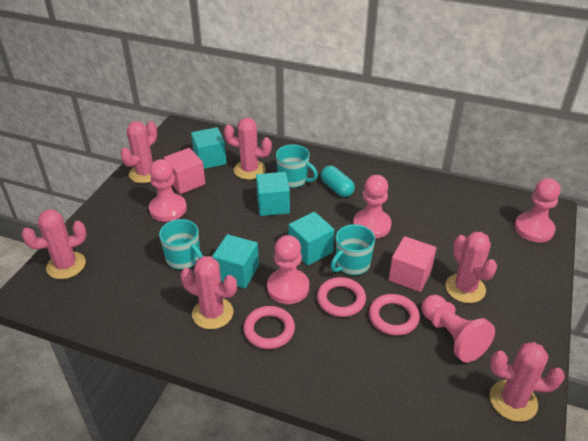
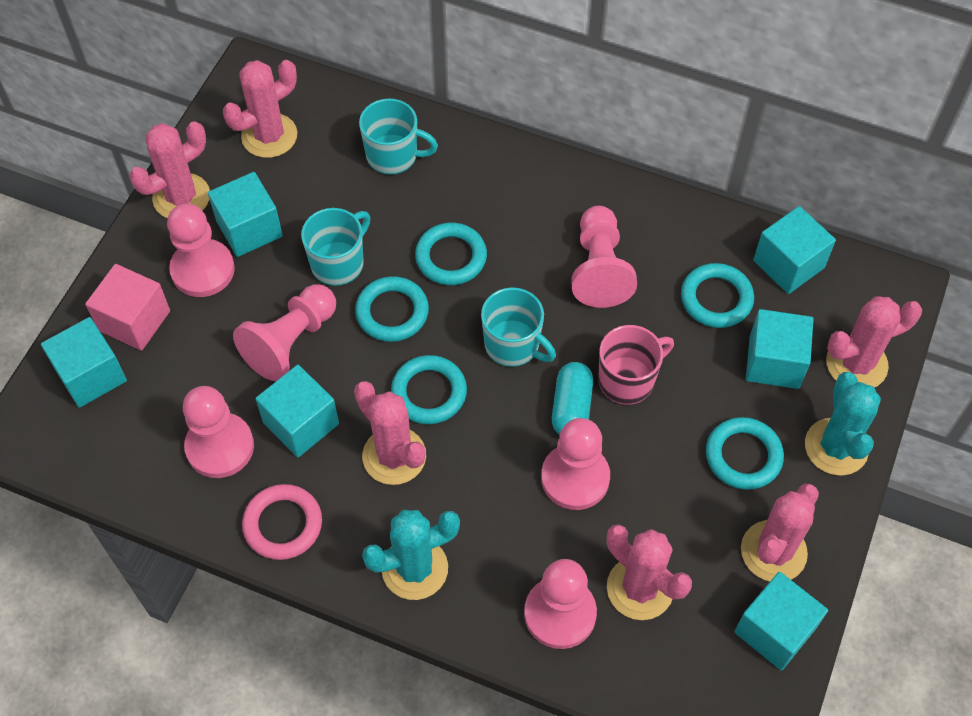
pink cube: 2 -> 1
pink mug: 0 -> 1
pink pawn: 5 -> 6
pink ring: 3 -> 1
turquoise cactus: 0 -> 2
turquoise cube: 4 -> 6
turquoise ring: 0 -> 5

